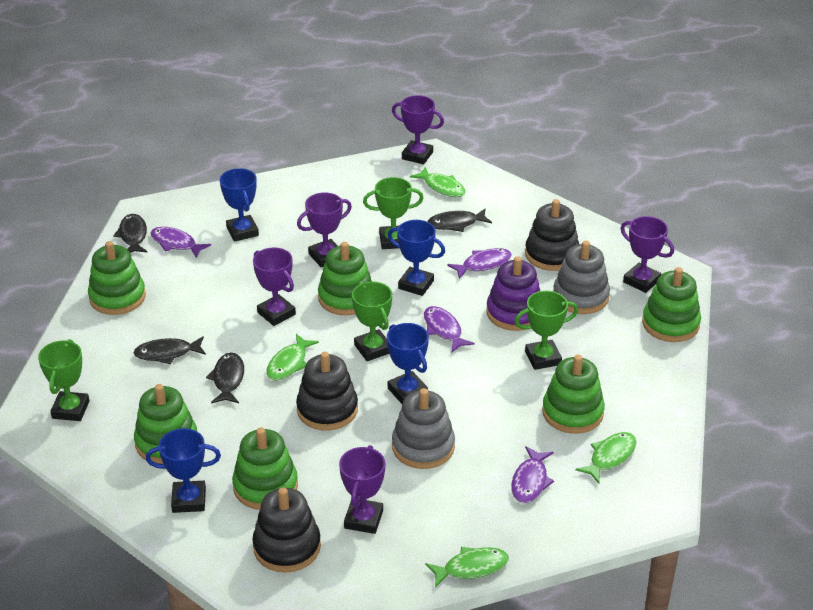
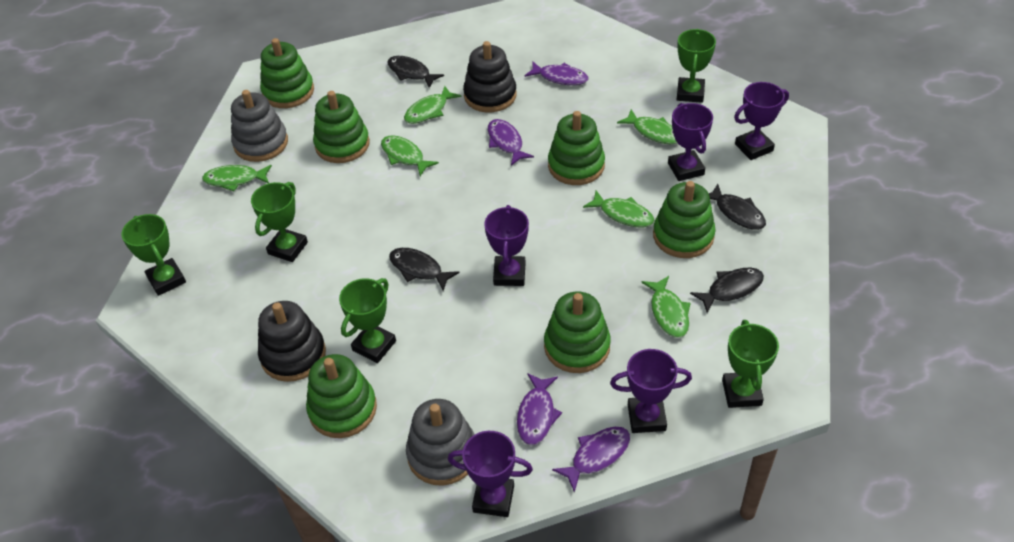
black stacking toy: 3 -> 2
blue trophy: 4 -> 0
green fish: 4 -> 6
green trophy: 4 -> 5
purple stacking toy: 1 -> 0

